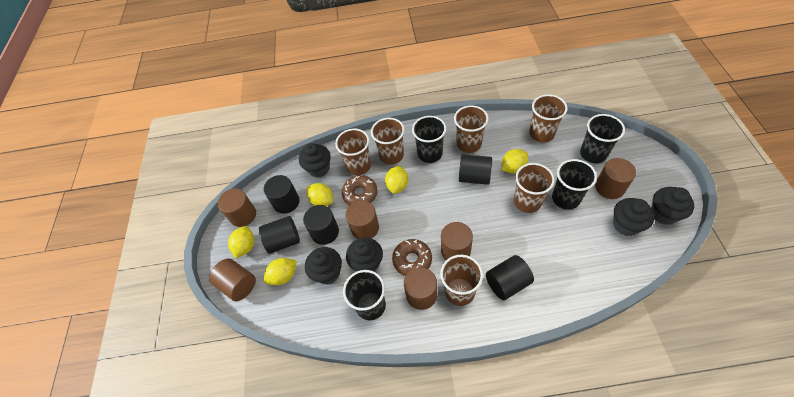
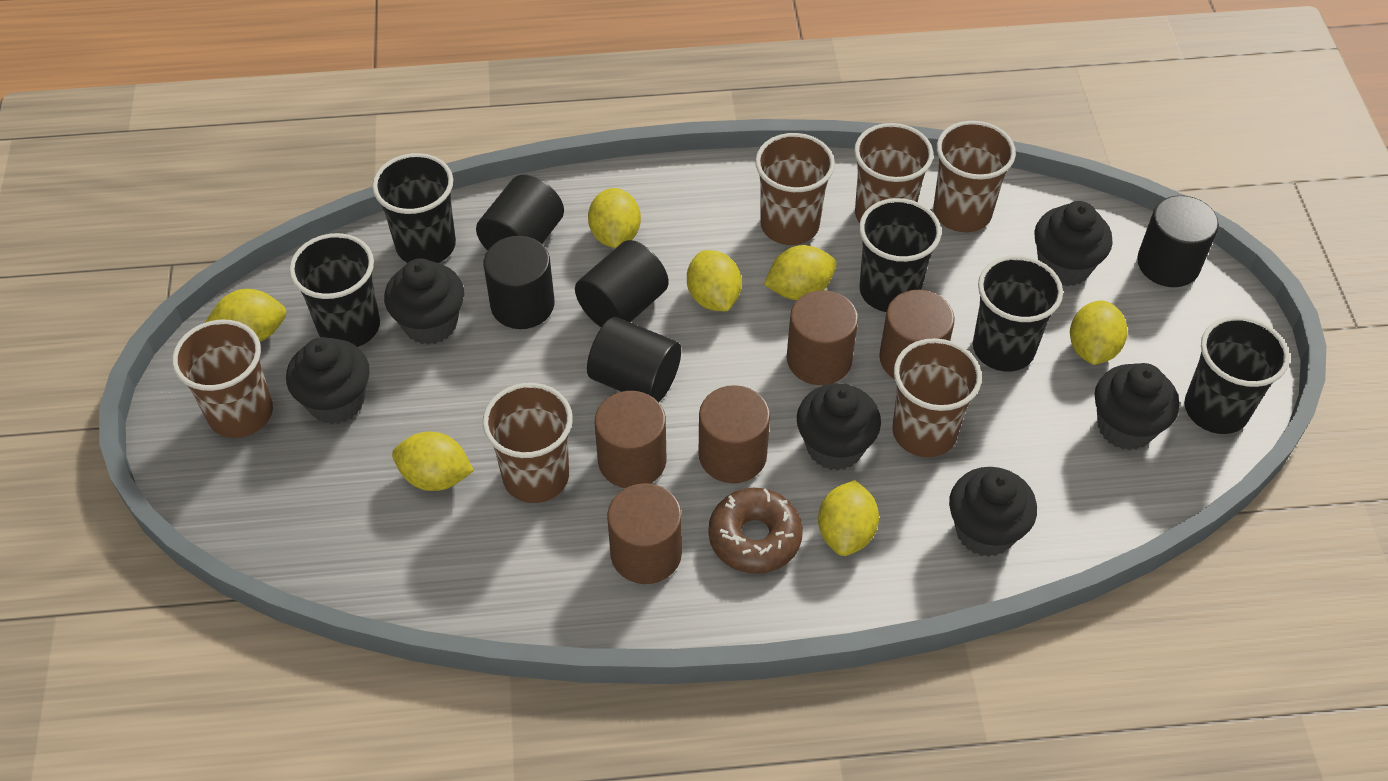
black cup: 4 -> 5
black cupcake: 5 -> 6
brown cylinder: 6 -> 5
brown donut: 2 -> 1
yellow lemon: 5 -> 7

